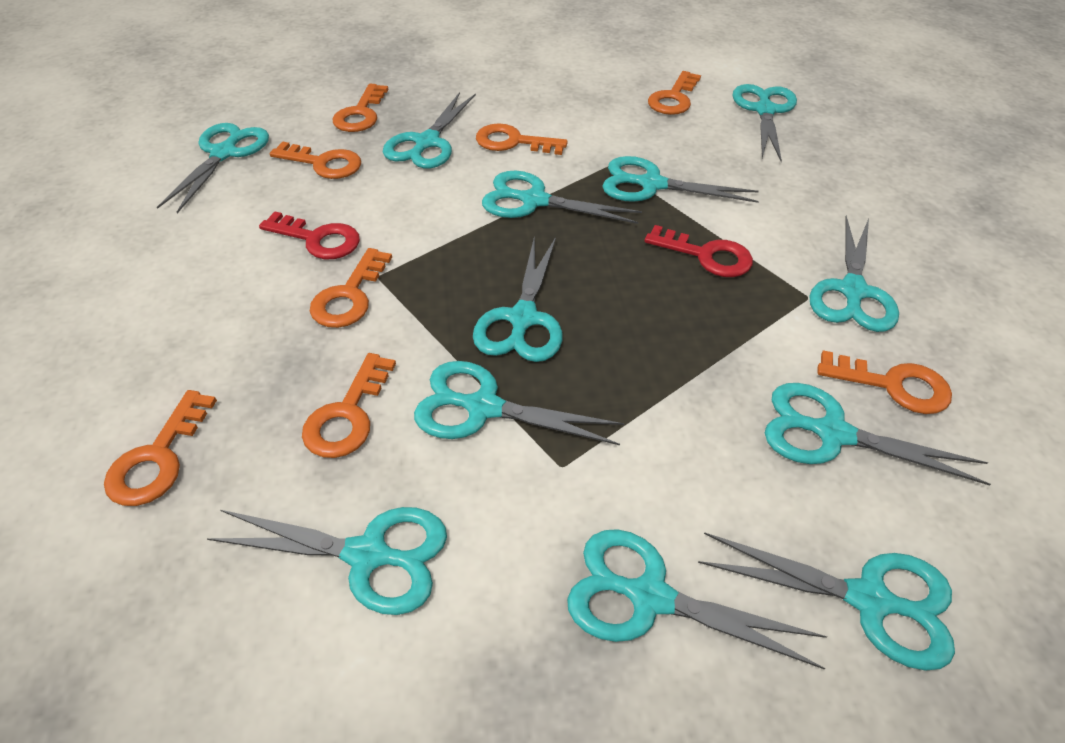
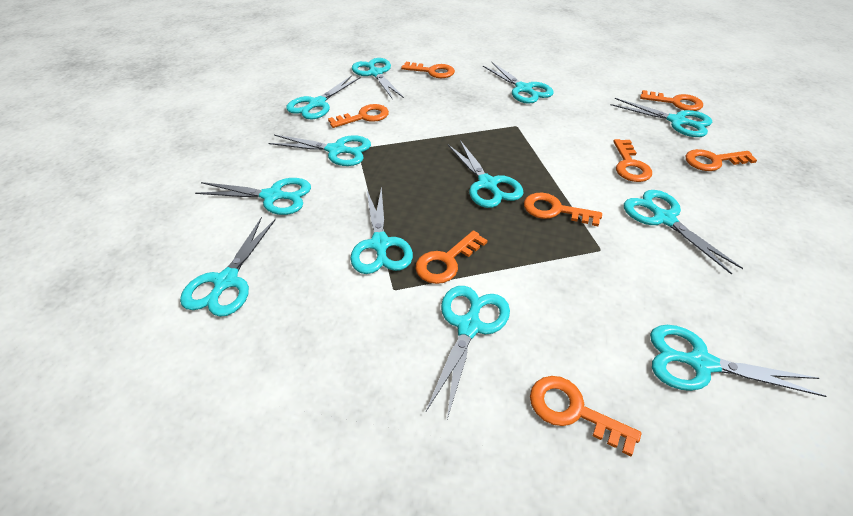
red key: 2 -> 0

